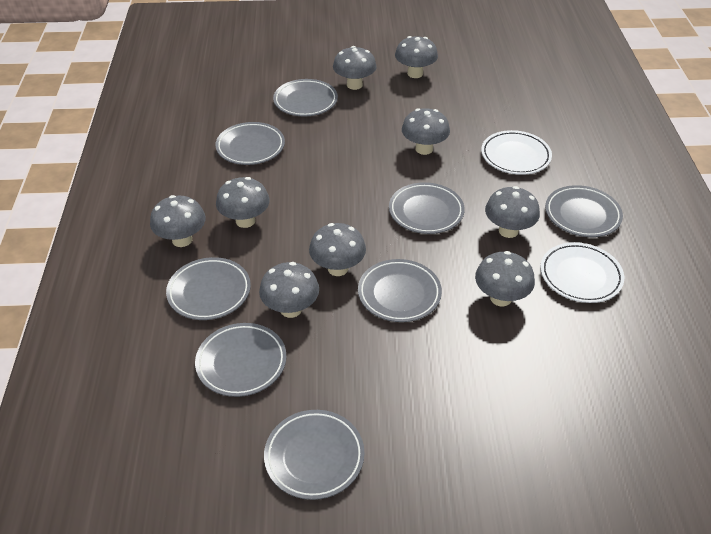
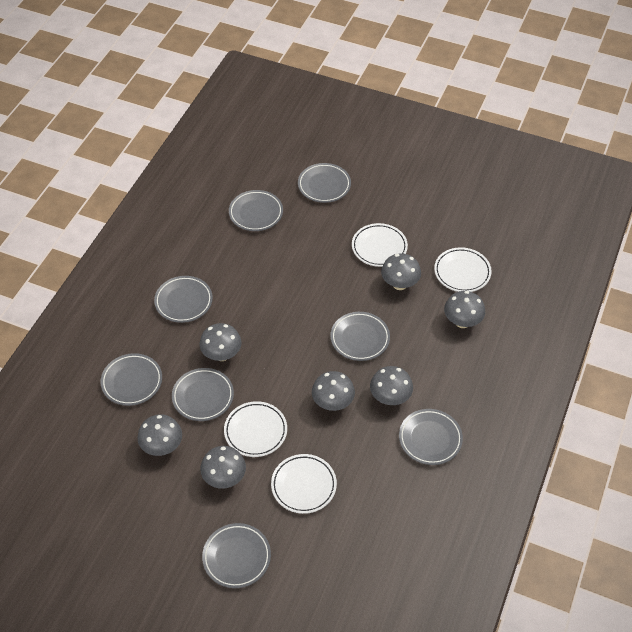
grey mushroom: 9 -> 7
white plate: 2 -> 4

